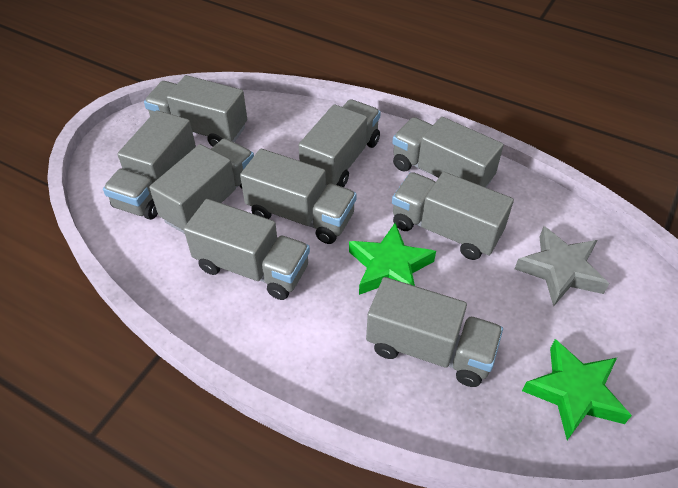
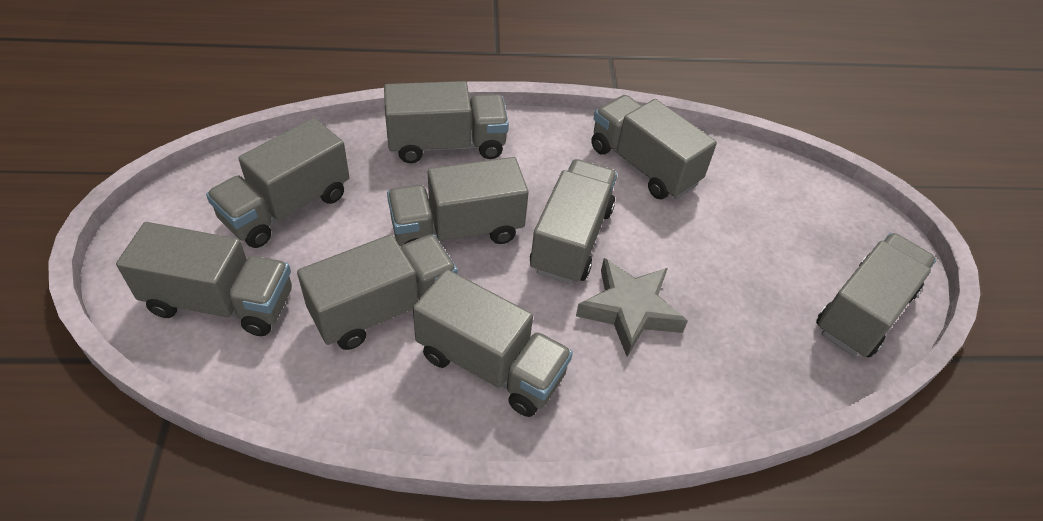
green star: 2 -> 0

